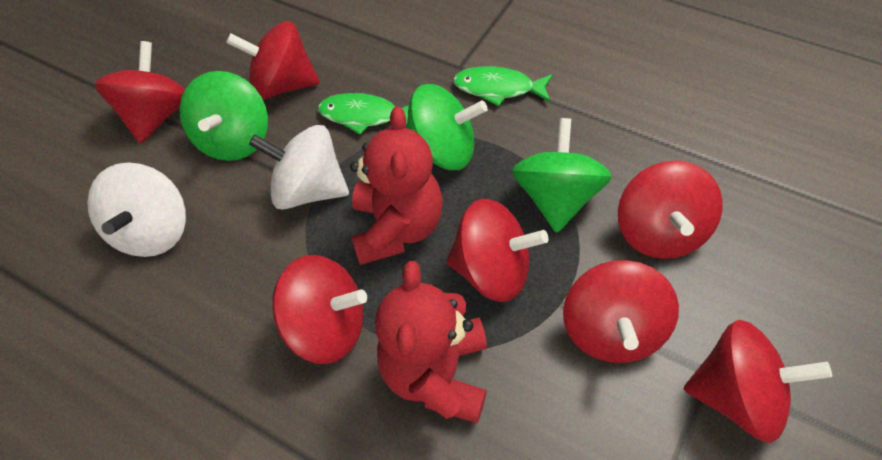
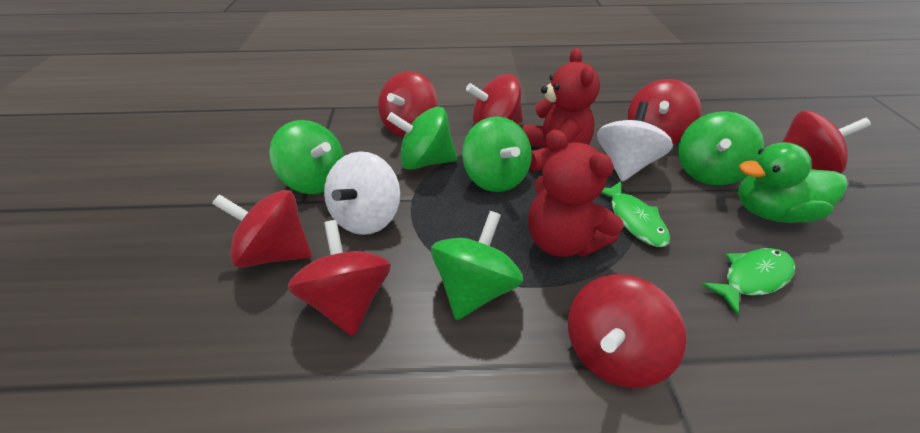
green duck: 0 -> 1
green spinning top: 3 -> 5

